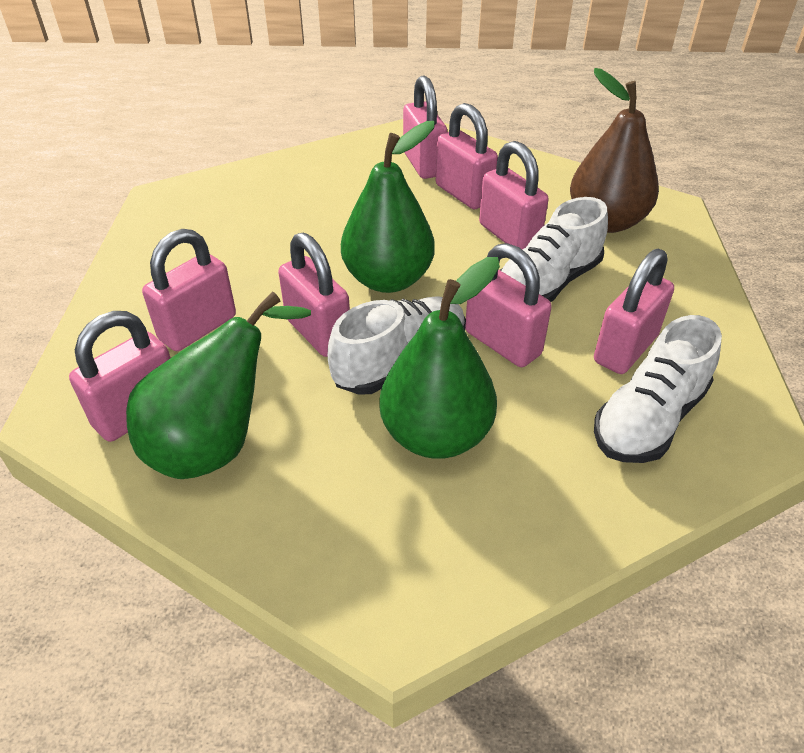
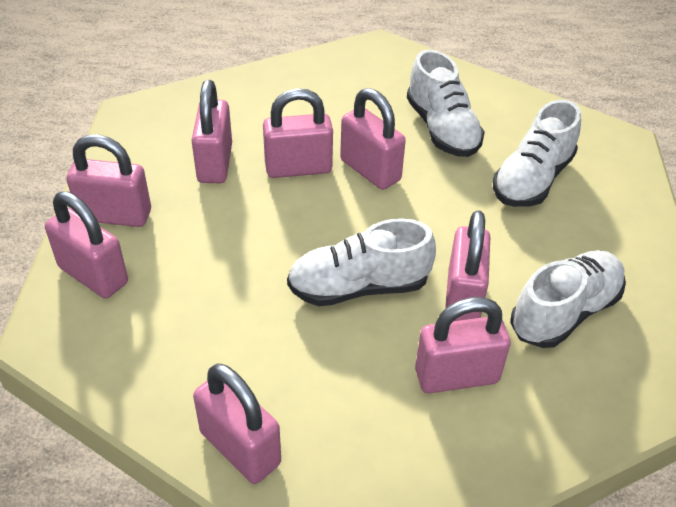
brown pear: 1 -> 0
green pear: 3 -> 0
white shoe: 3 -> 4

